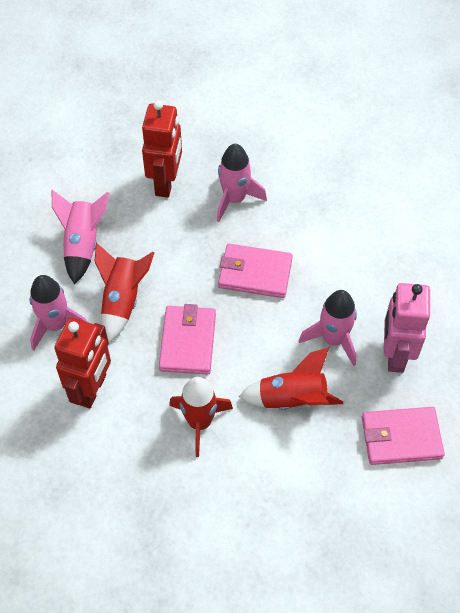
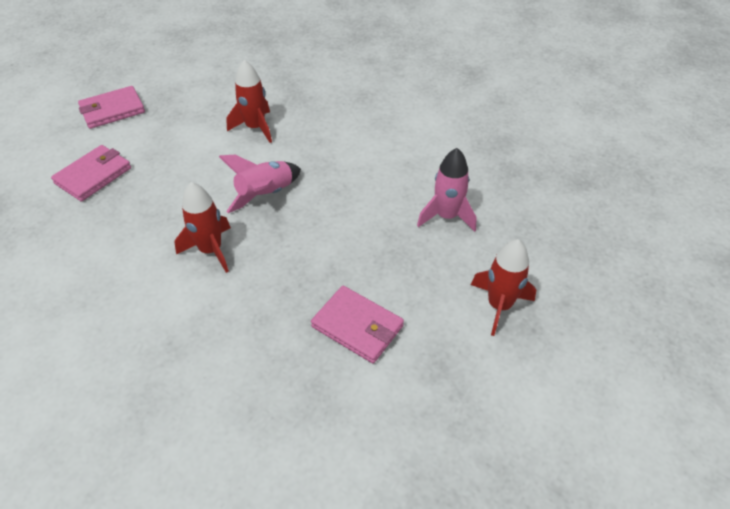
pink robot: 1 -> 0
pink rocket: 4 -> 2
red robot: 2 -> 0

